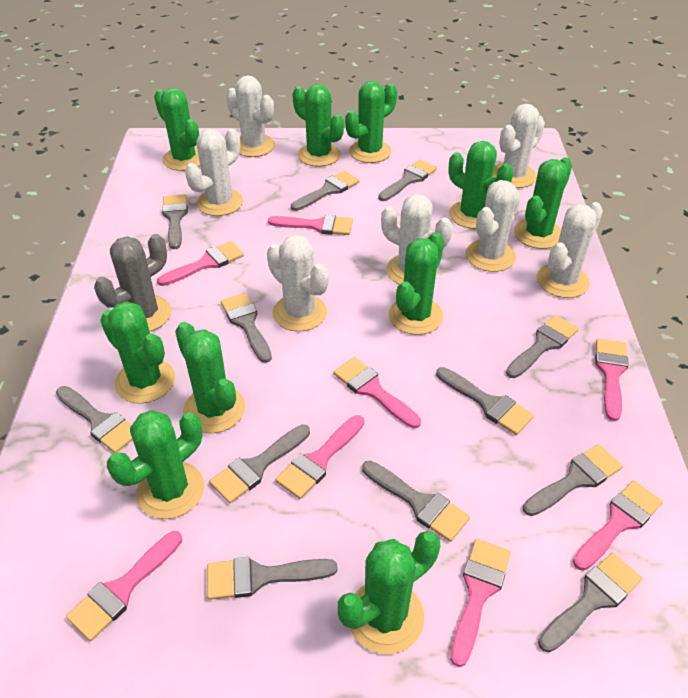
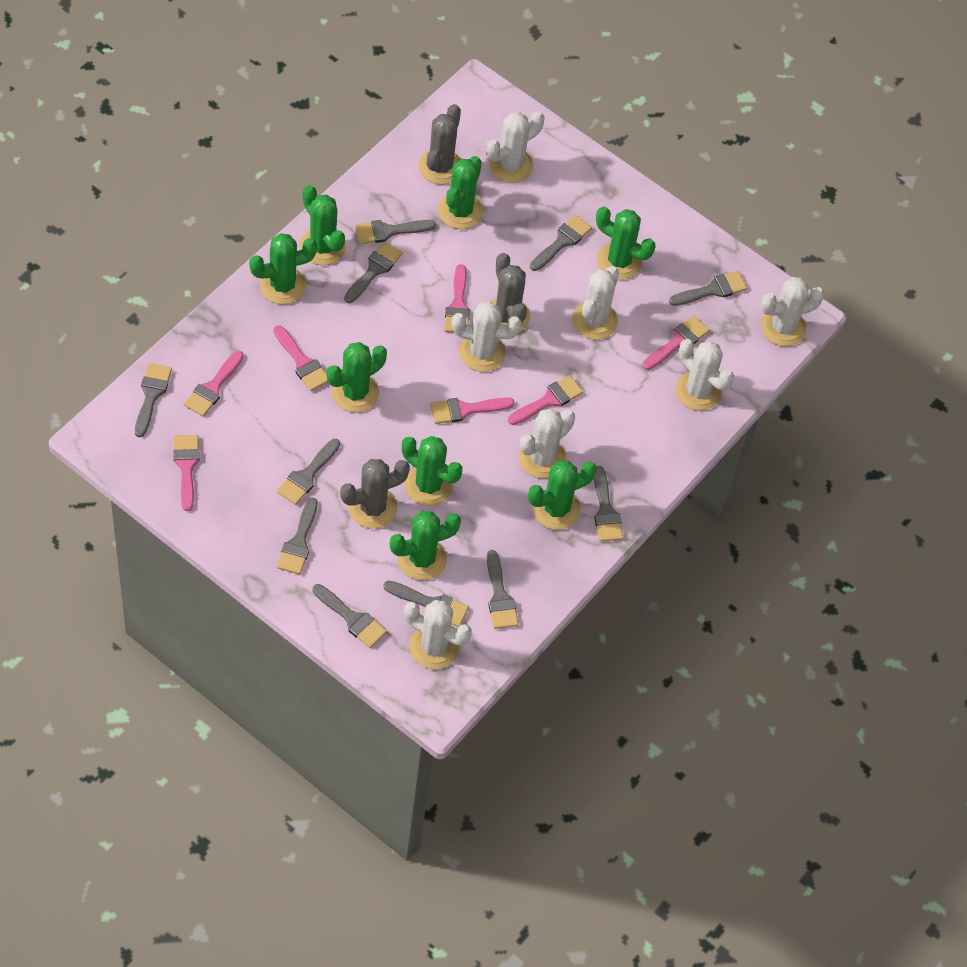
green cactus: 10 -> 8
grey brush: 12 -> 11
grey cactus: 1 -> 3
pink brush: 8 -> 7

